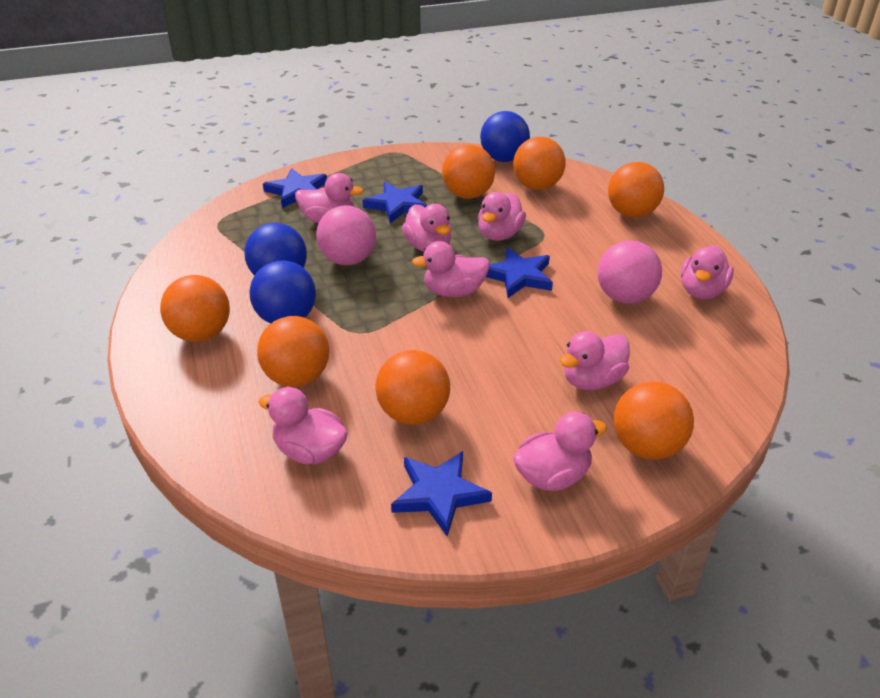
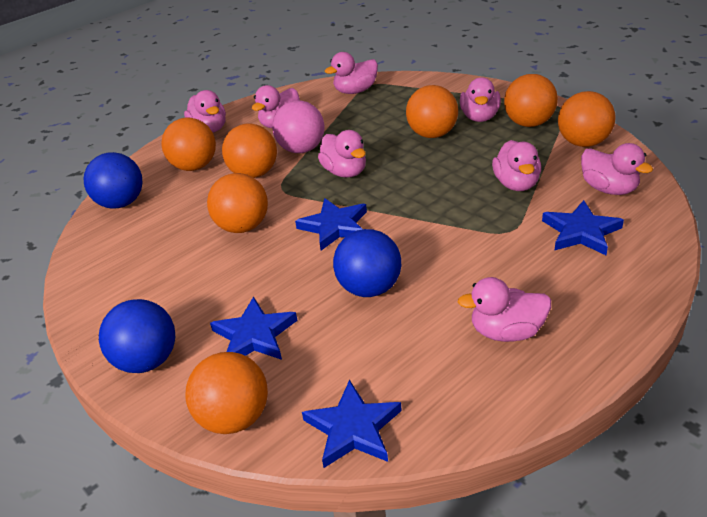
pink ball: 2 -> 1

